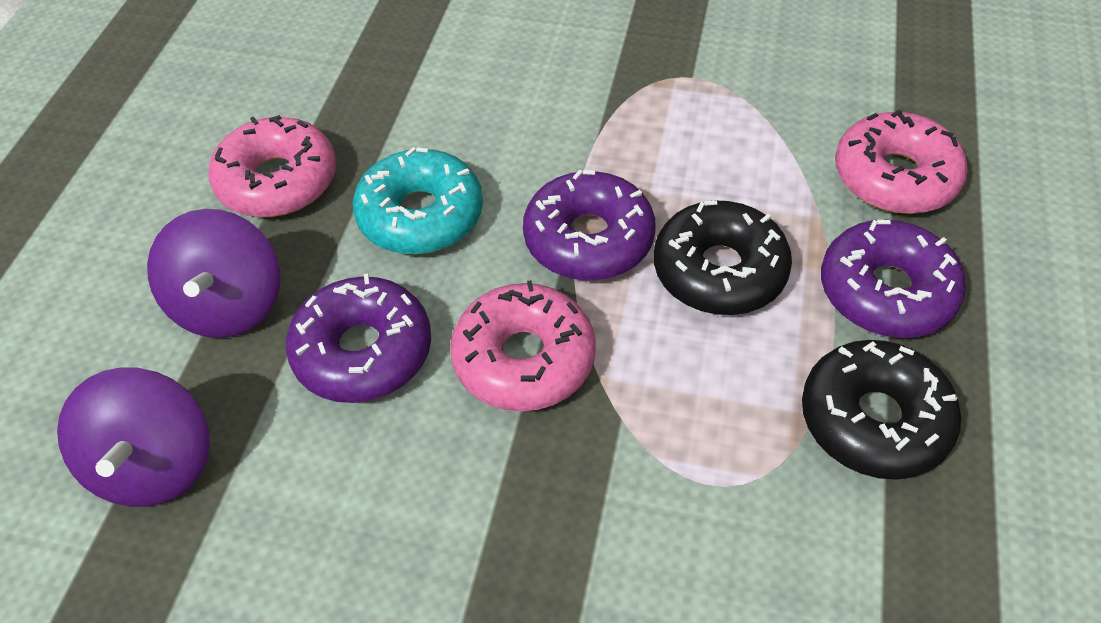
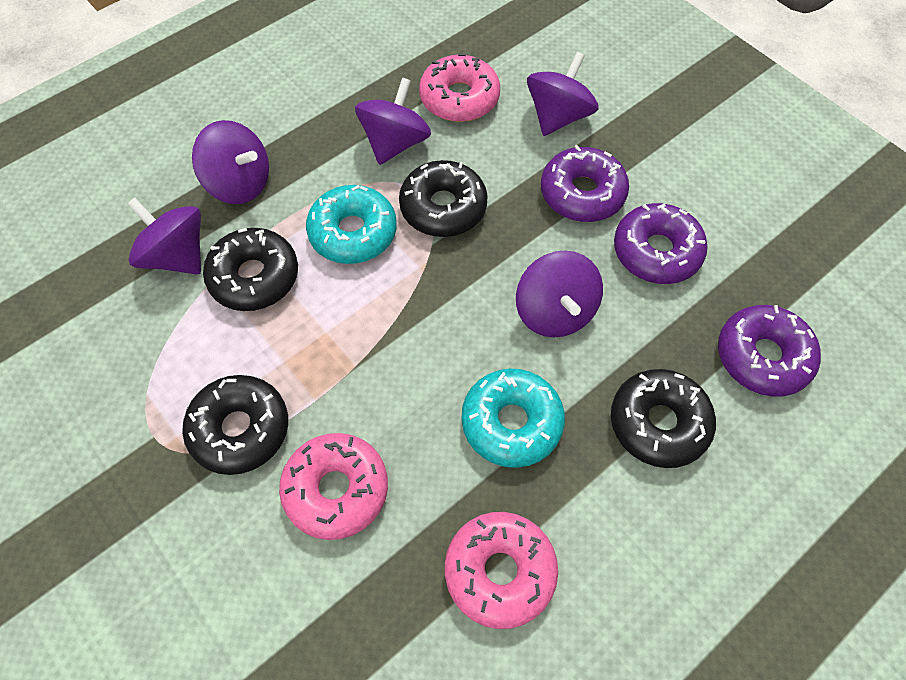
black donut: 2 -> 4
purple spinning top: 2 -> 5
turquoise donut: 1 -> 2

